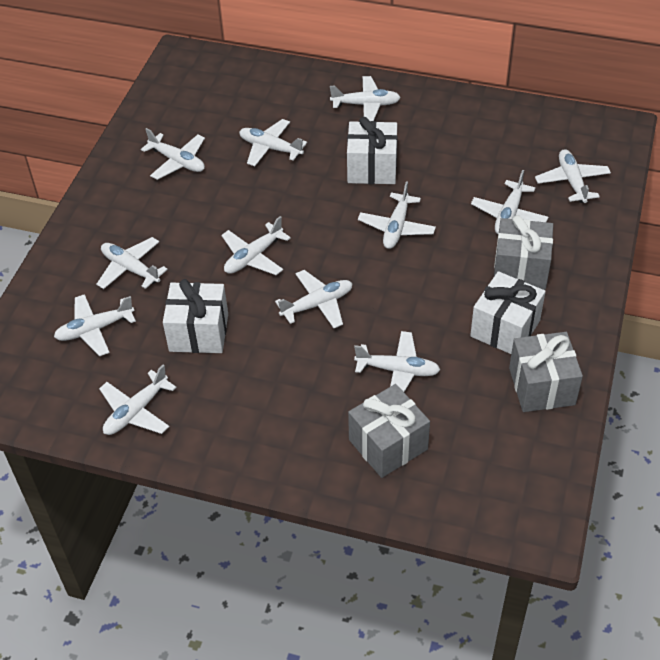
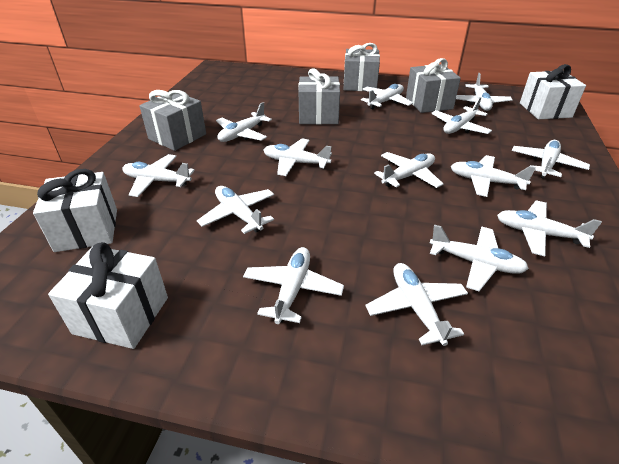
grey gift: 3 -> 4
white plane: 12 -> 14

